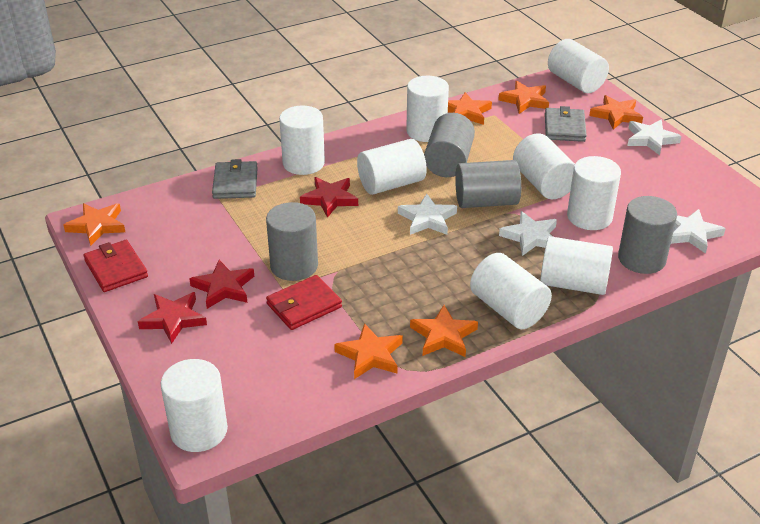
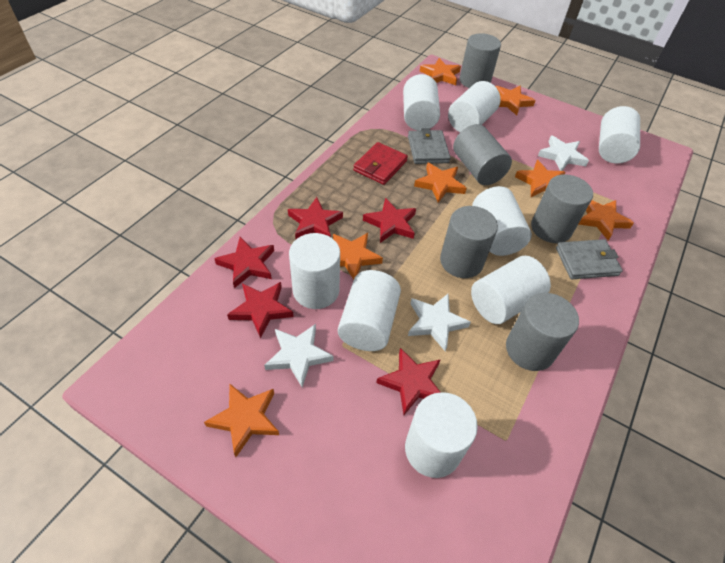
grey cylinder: 4 -> 5
orange star: 6 -> 7
red star: 3 -> 5
red wallet: 2 -> 1
white cylinder: 9 -> 8
white star: 4 -> 3

